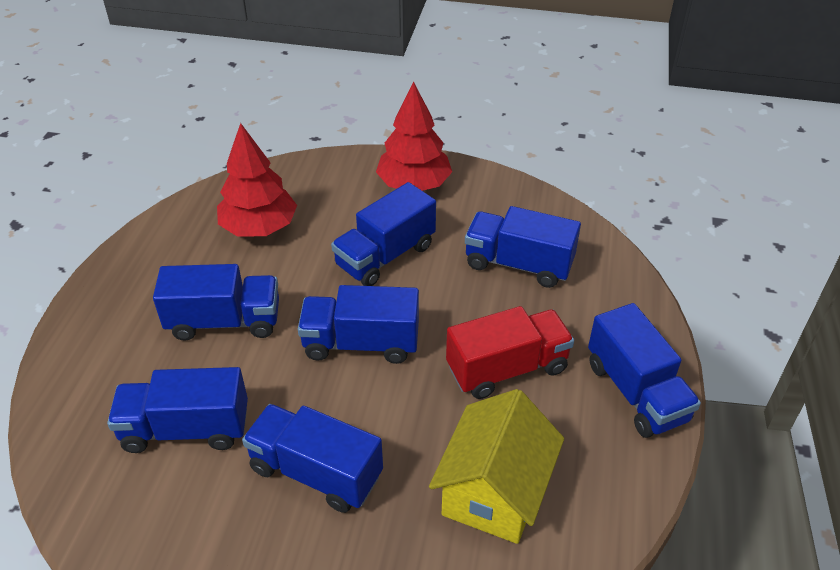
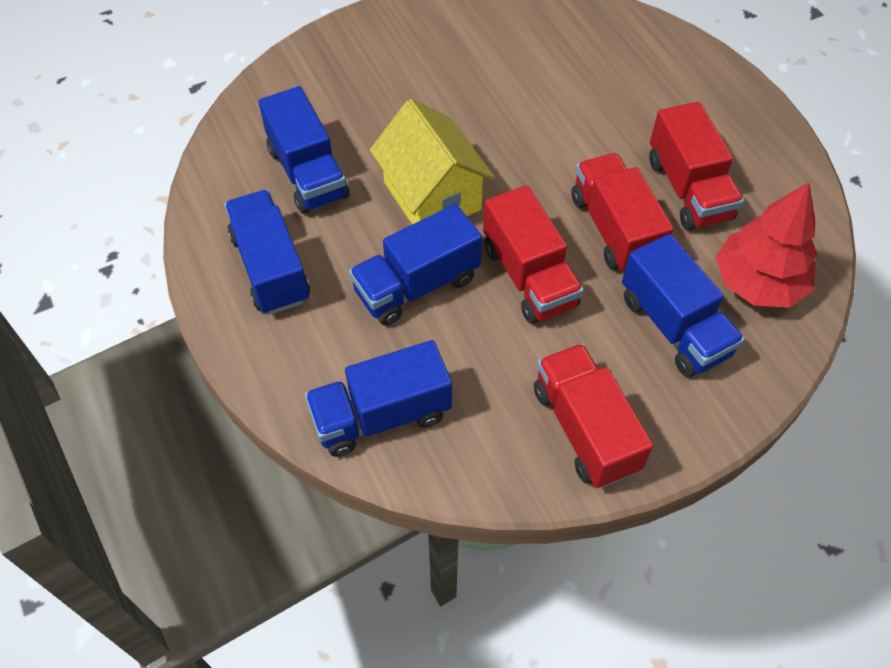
blue truck: 7 -> 5
red tree: 2 -> 1
red truck: 1 -> 4

